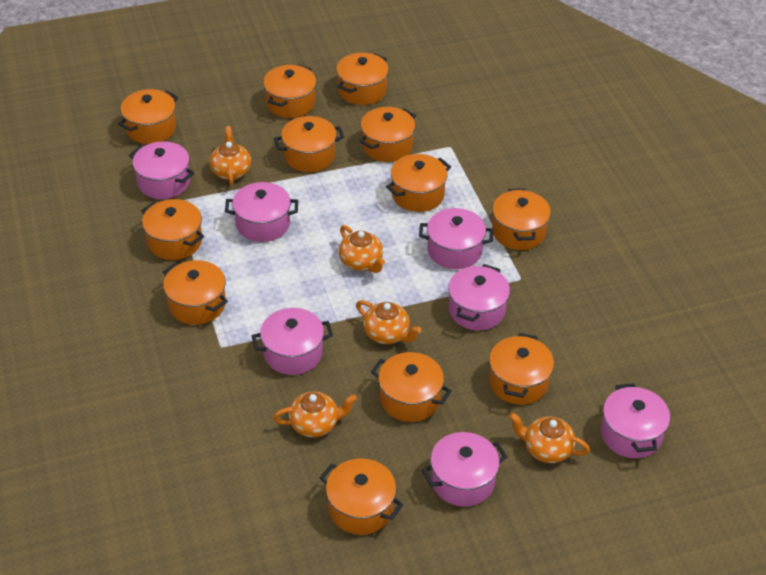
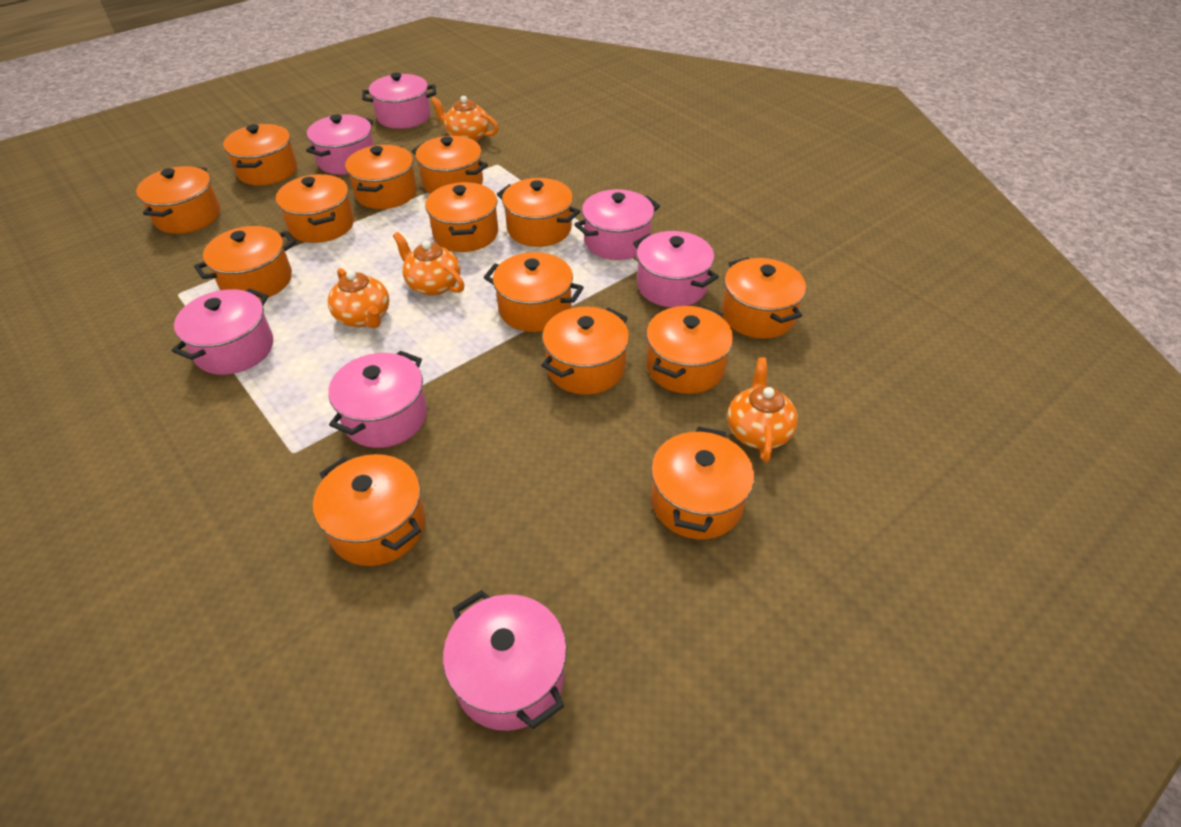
orange pot: 12 -> 14
orange teapot: 5 -> 4

